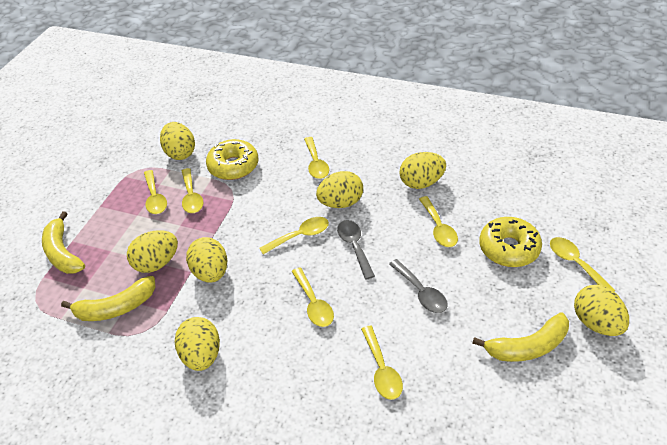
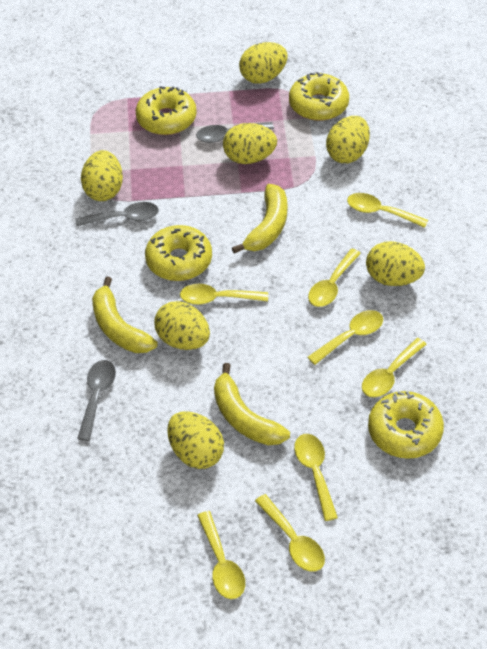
grey spoon: 2 -> 3
yellow donut: 2 -> 4

